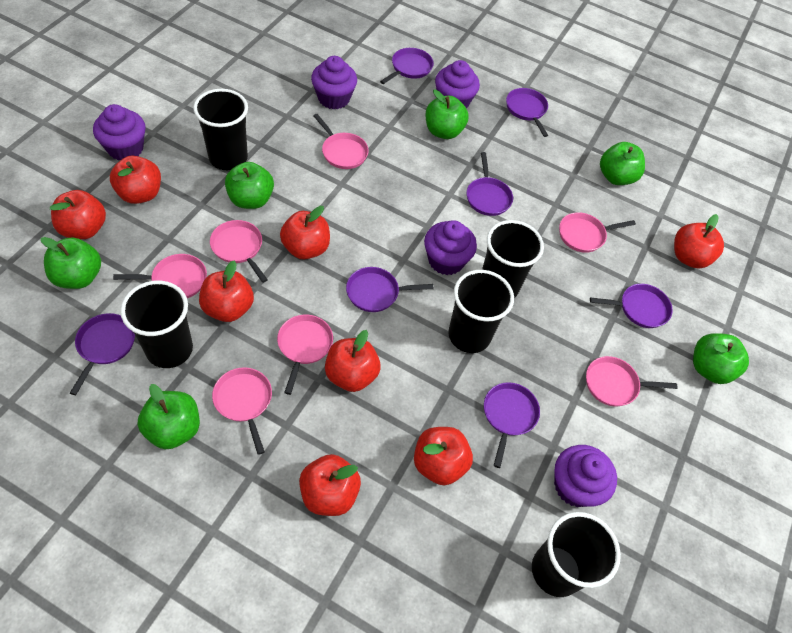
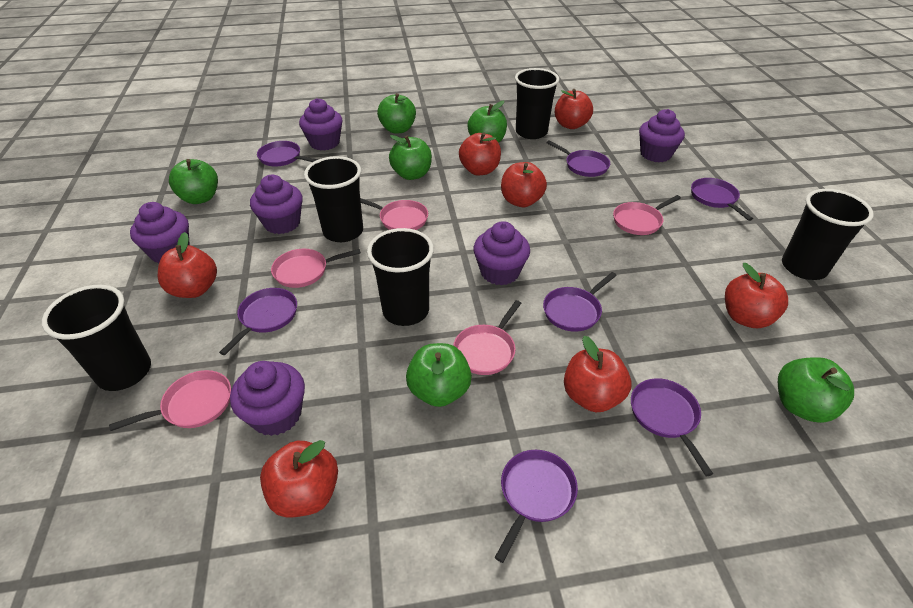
pink pan: 7 -> 5
purple cupcake: 5 -> 6
red apple: 8 -> 7

